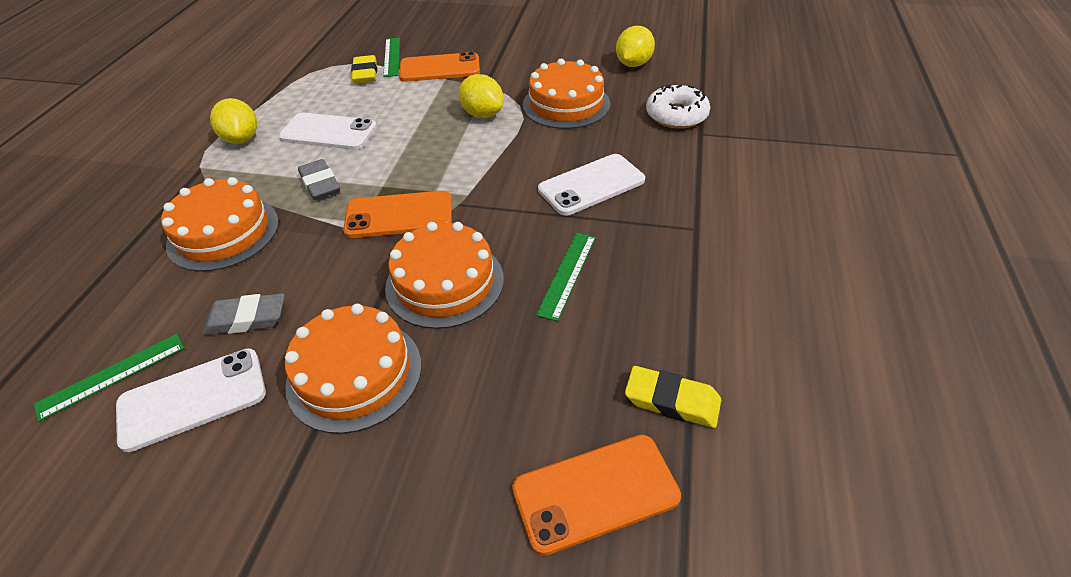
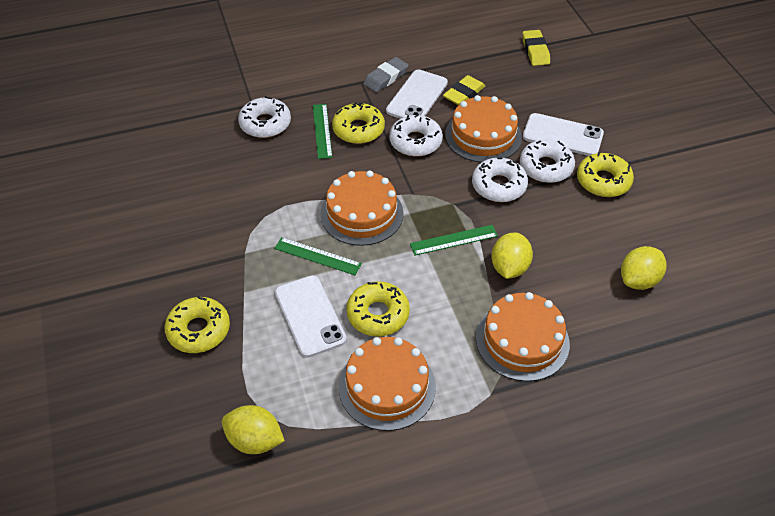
grey eraser: 2 -> 1
orange phone: 3 -> 0
white donut: 1 -> 4
yellow donut: 0 -> 4

